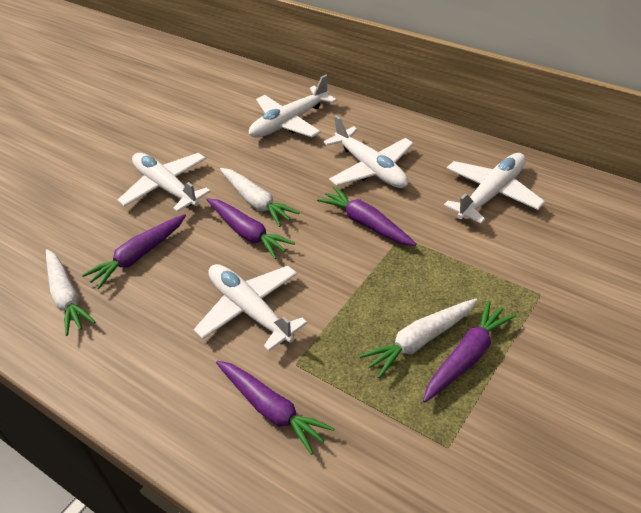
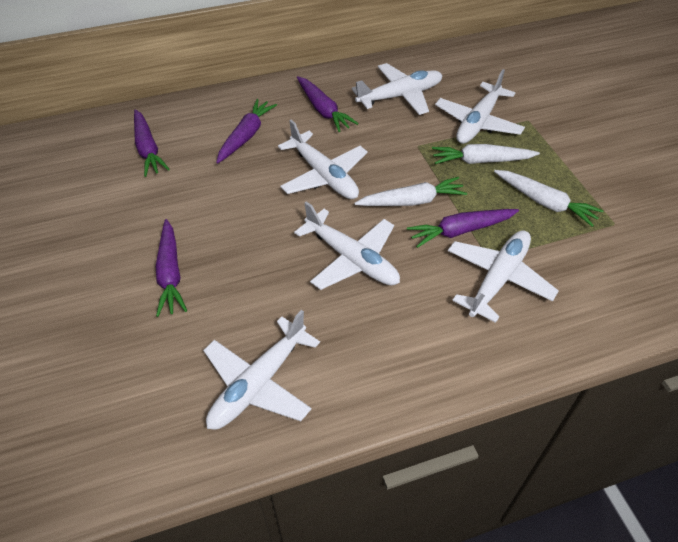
white plane: 5 -> 6

